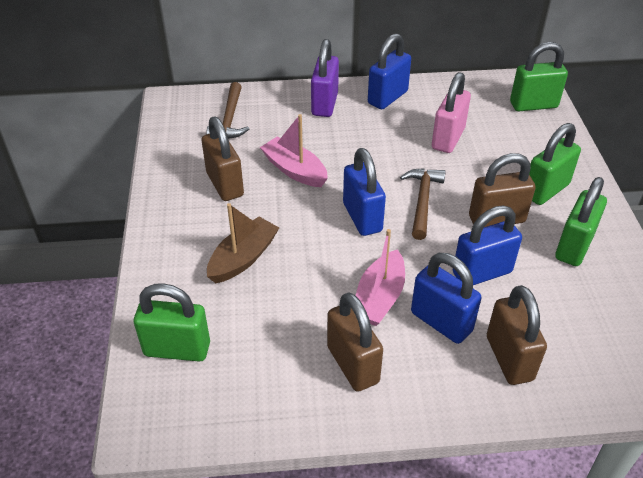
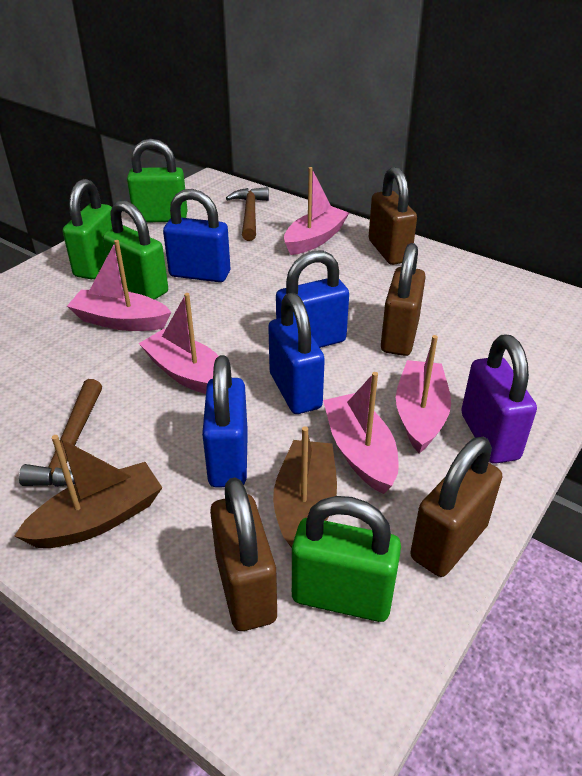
brown boat: 1 -> 2
pink boat: 2 -> 5
pink padlock: 1 -> 0

